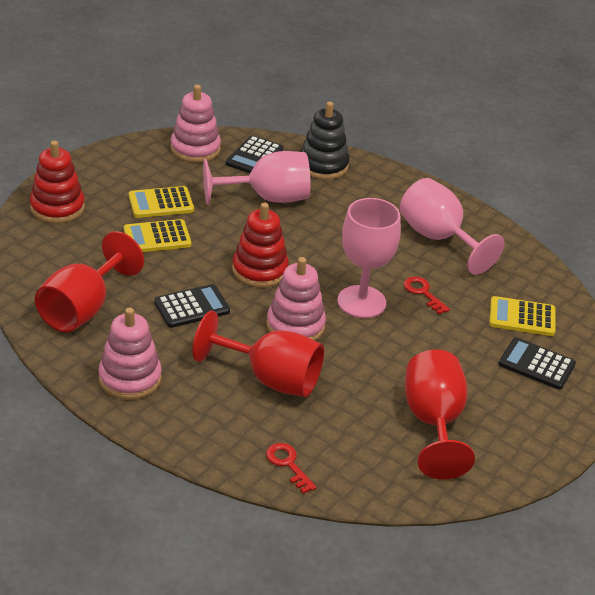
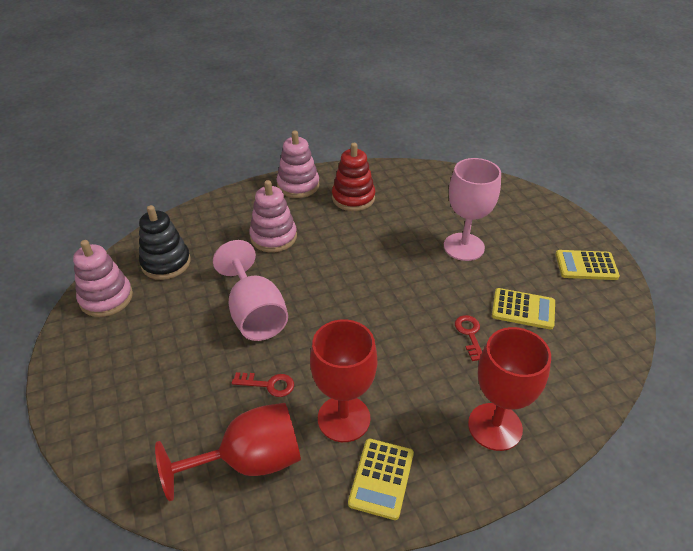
black calculator: 3 -> 0
pink goblet: 3 -> 2
red stacking toy: 2 -> 1

